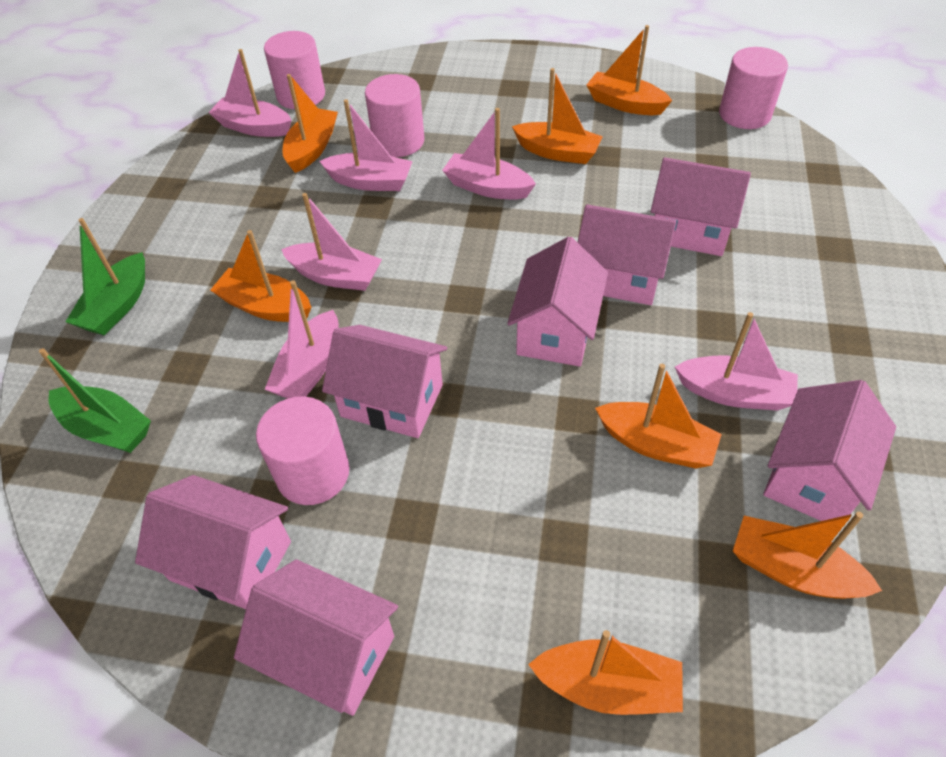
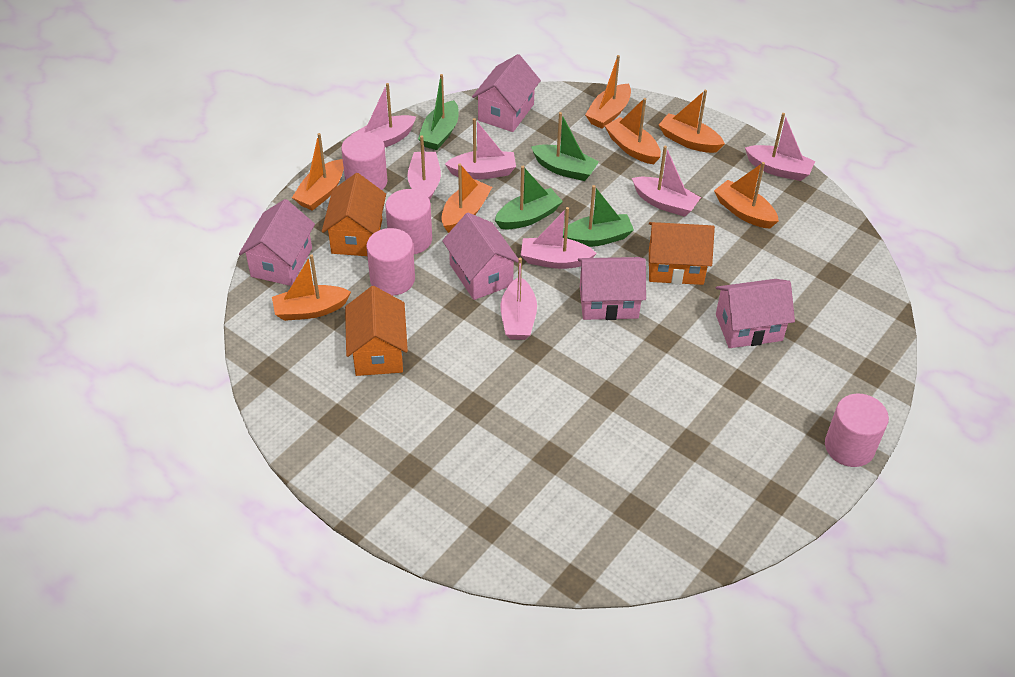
green boat: 2 -> 4
orange house: 0 -> 3
pink boat: 6 -> 7
pink house: 7 -> 5

